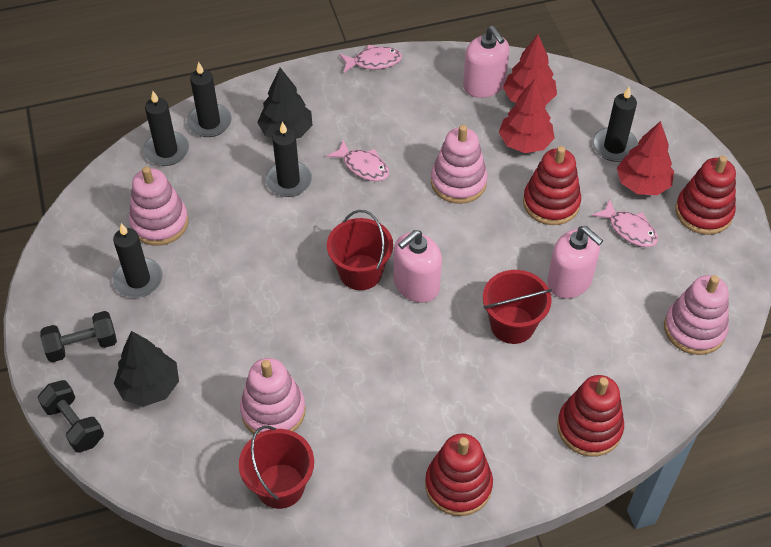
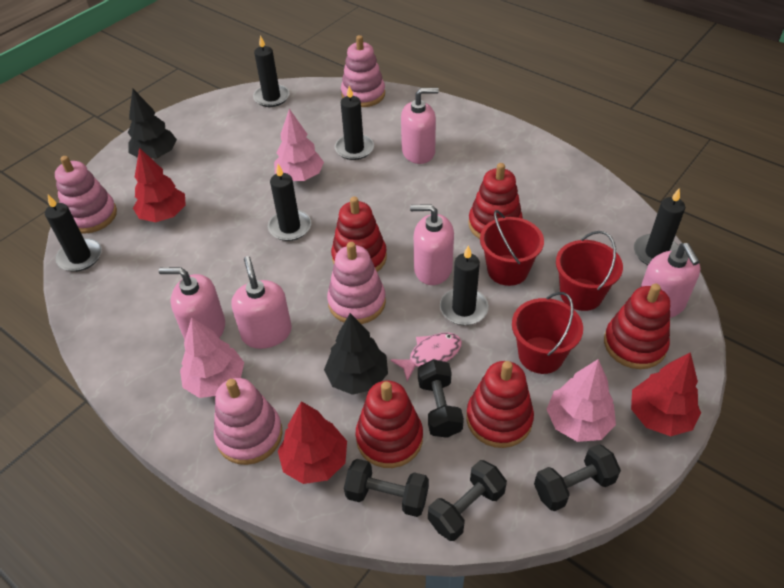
black candle: 5 -> 6
black dumbbell: 2 -> 4
pink fish: 3 -> 1
pink soap dispenser: 3 -> 5
pink tree: 0 -> 3
red stacking toy: 4 -> 5

